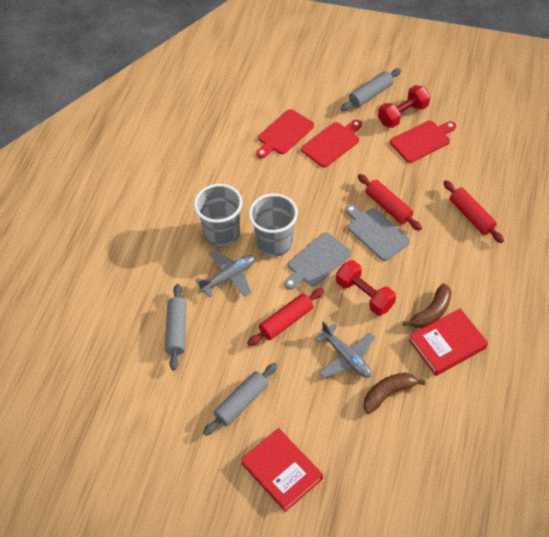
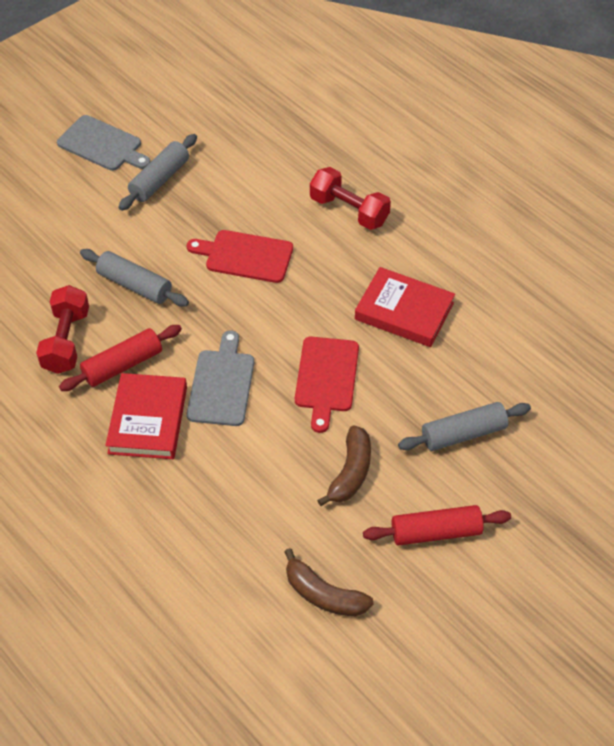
grey cup: 2 -> 0
grey plane: 2 -> 0
red cutting board: 3 -> 2
red rolling pin: 3 -> 2

